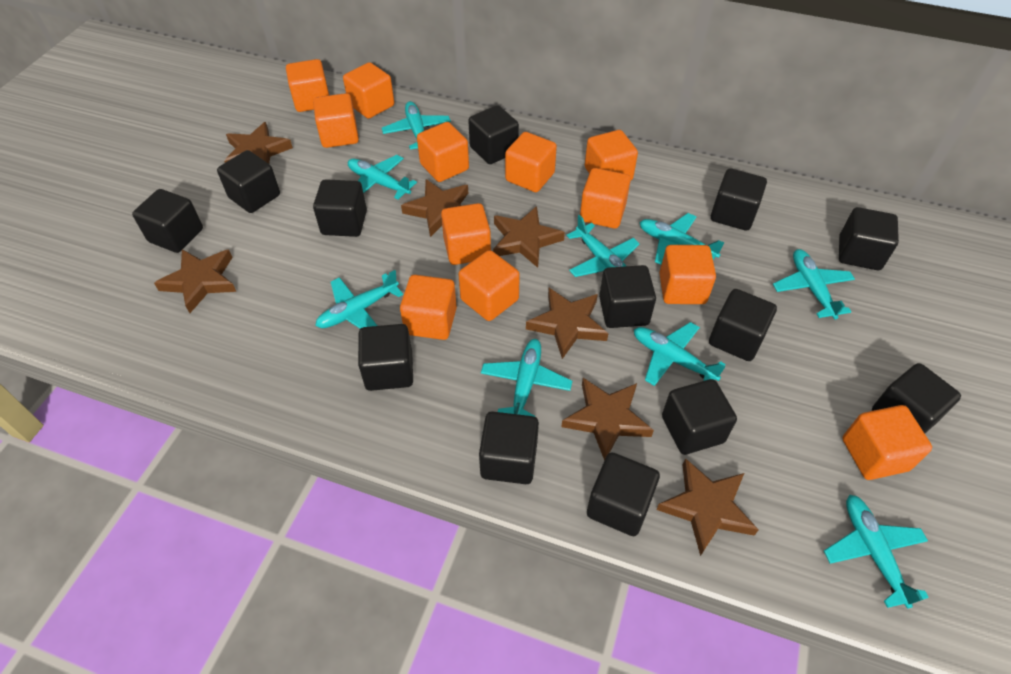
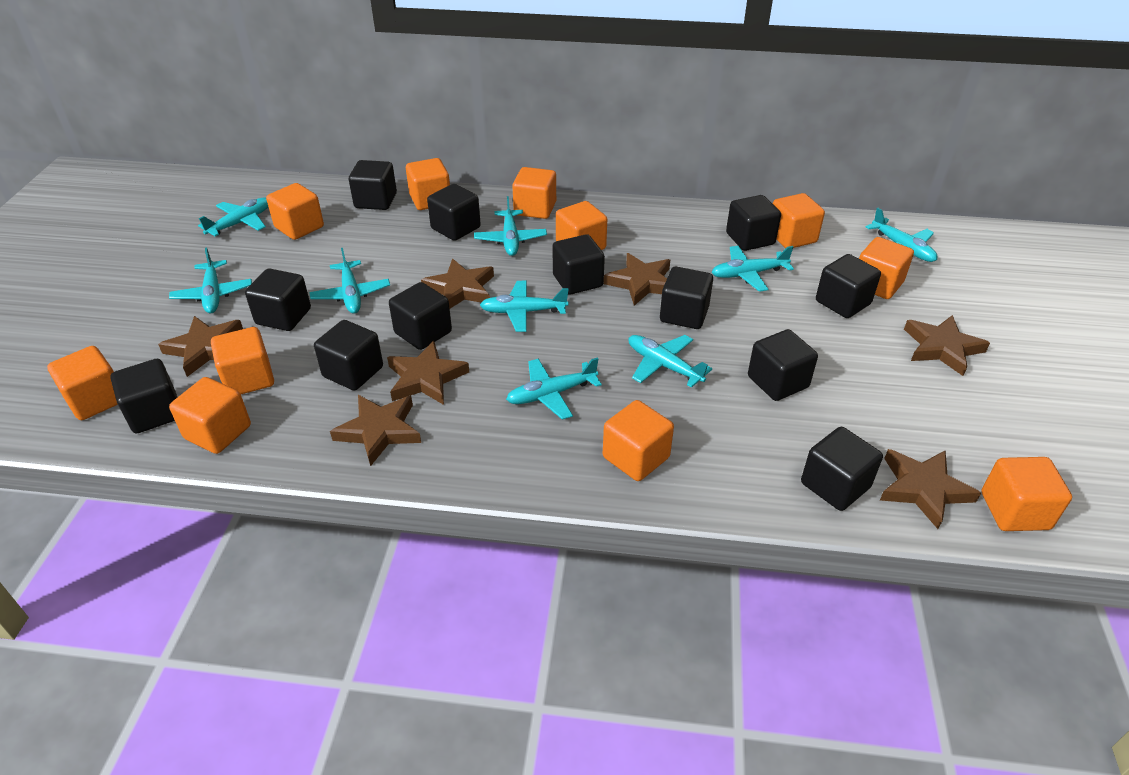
black cube: 13 -> 12
orange cube: 12 -> 11

